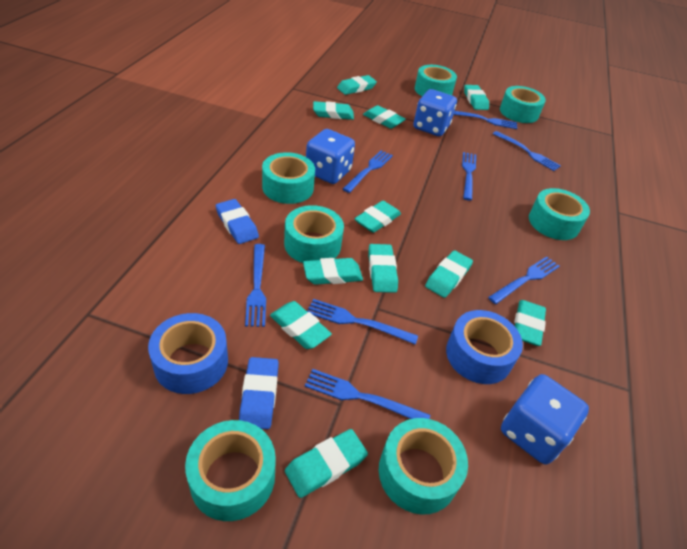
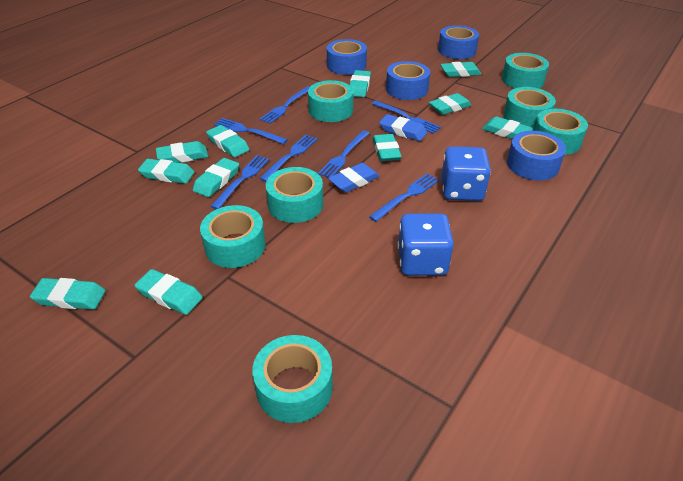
blue dice: 3 -> 2
blue fork: 8 -> 7
blue tape: 2 -> 4

